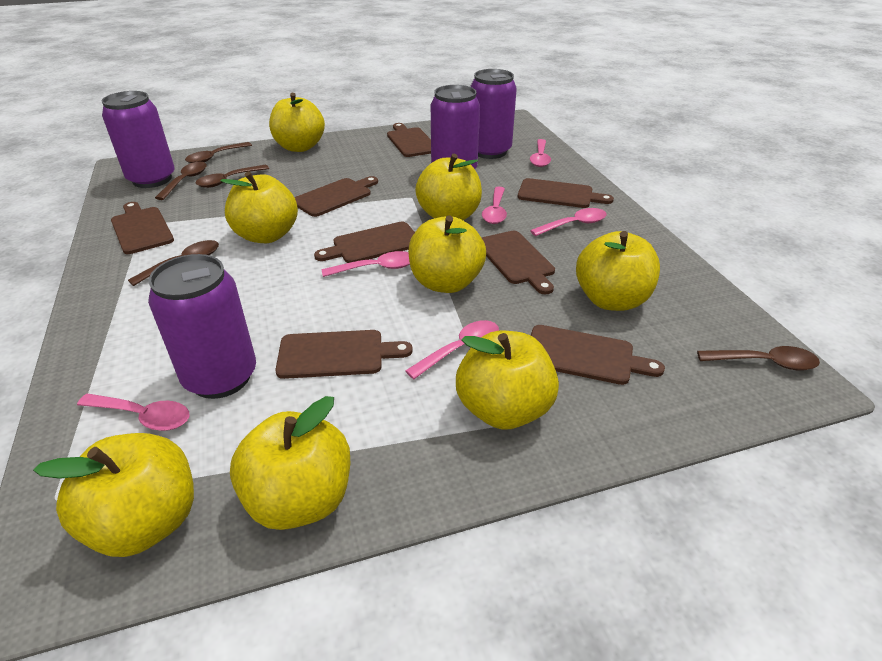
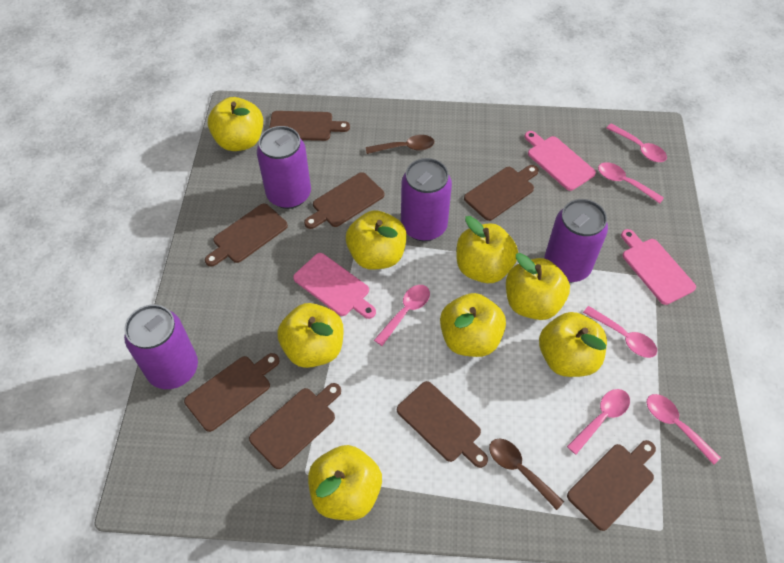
brown spoon: 5 -> 2
pink cutting board: 0 -> 3

